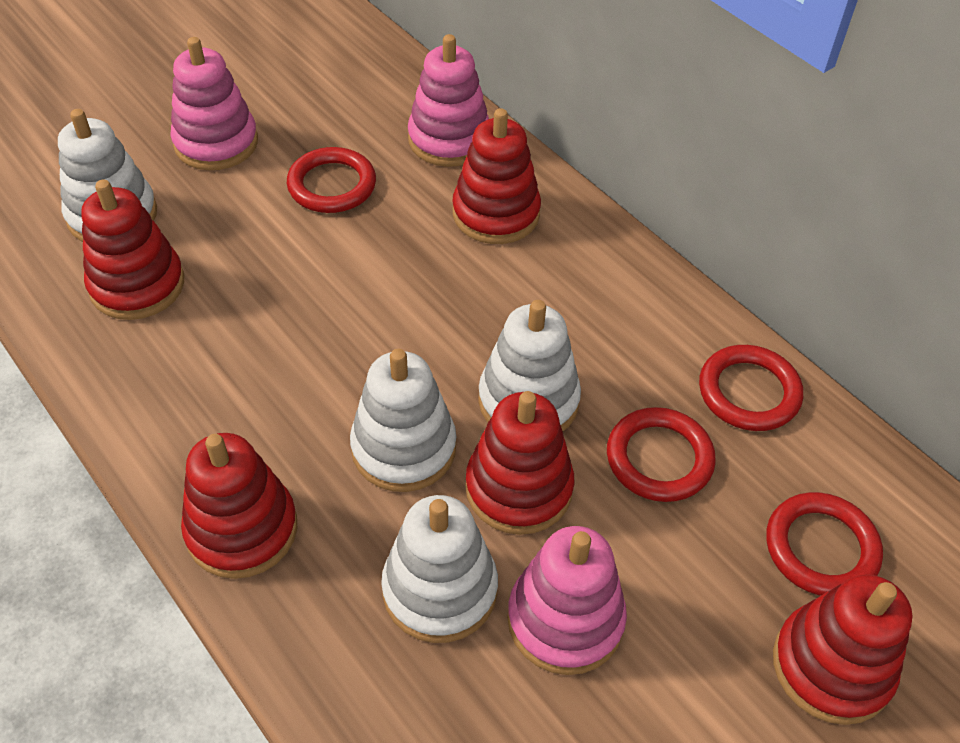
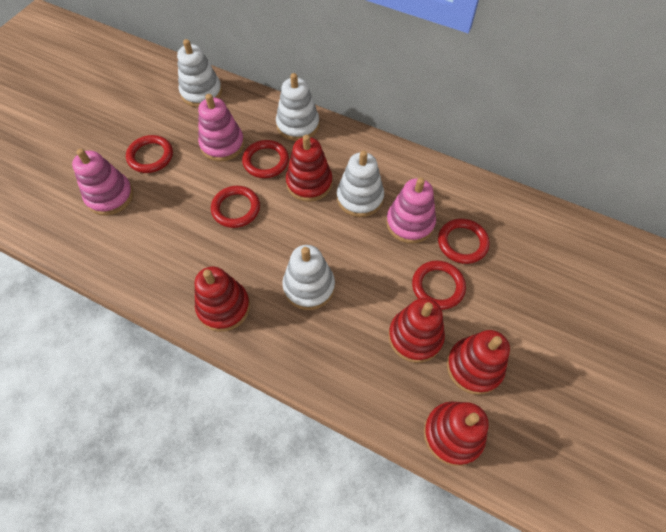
red ring: 4 -> 5

